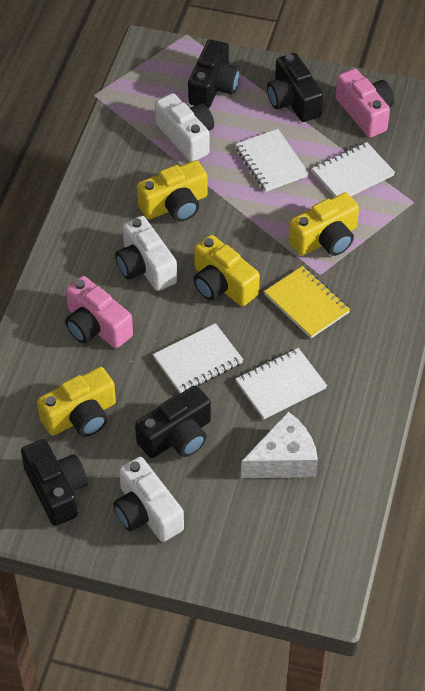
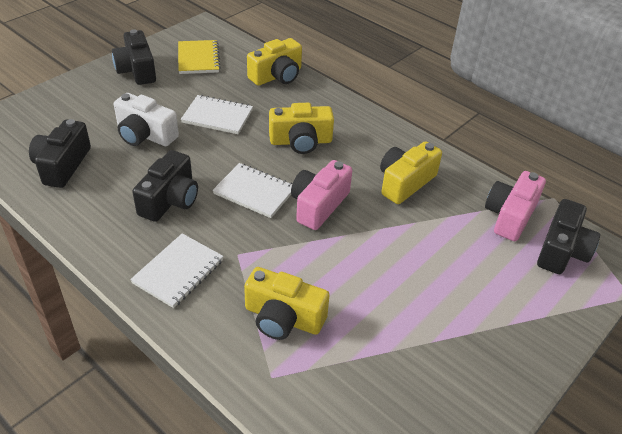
white camera: 3 -> 1
white cheese: 1 -> 0
white notebook: 4 -> 3

